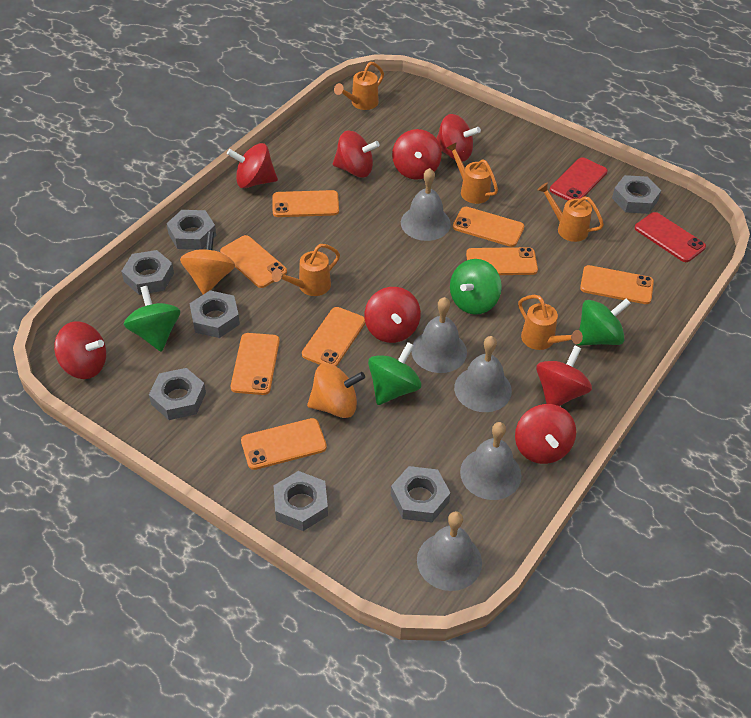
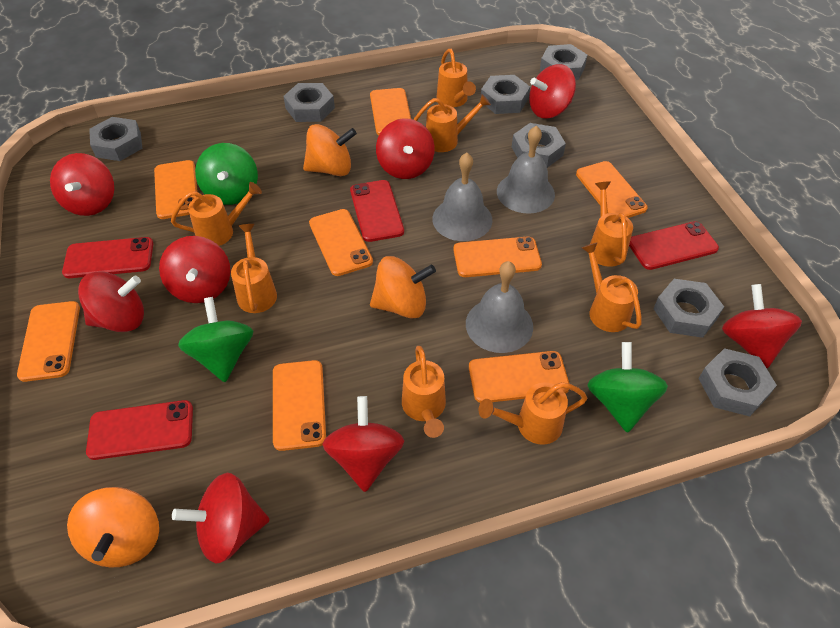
green spinning top: 4 -> 3
grey bell: 5 -> 3
orange spinning top: 2 -> 3
orange watering can: 5 -> 8
red phone: 2 -> 4

